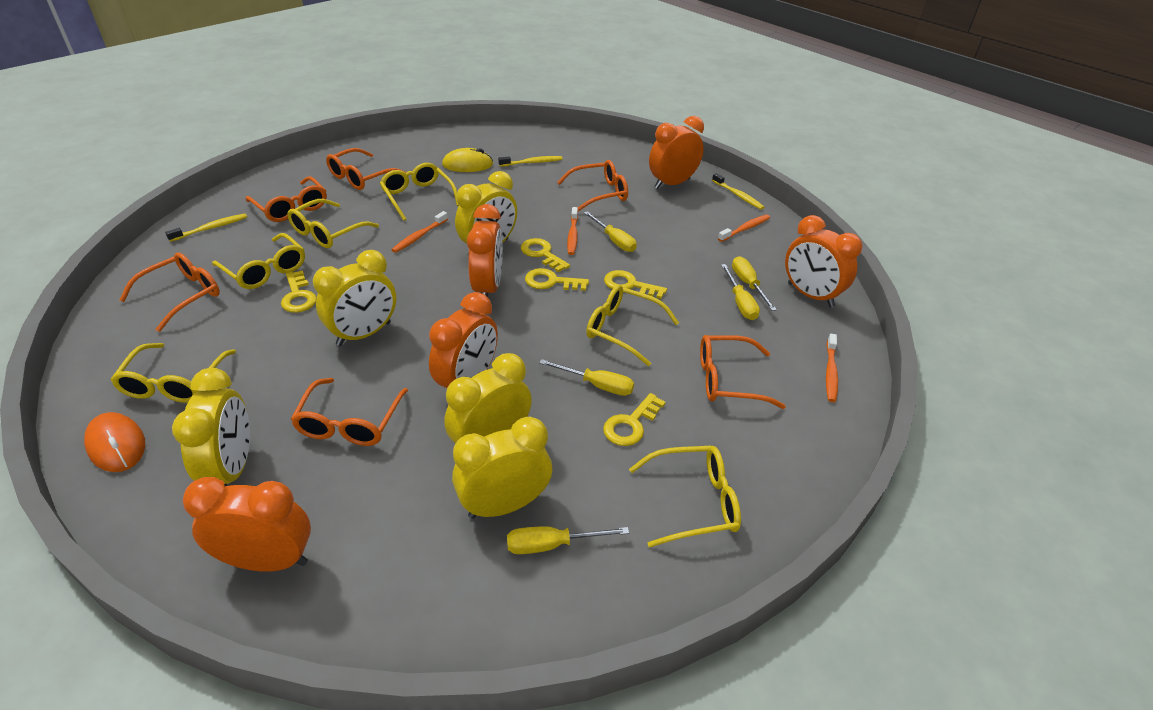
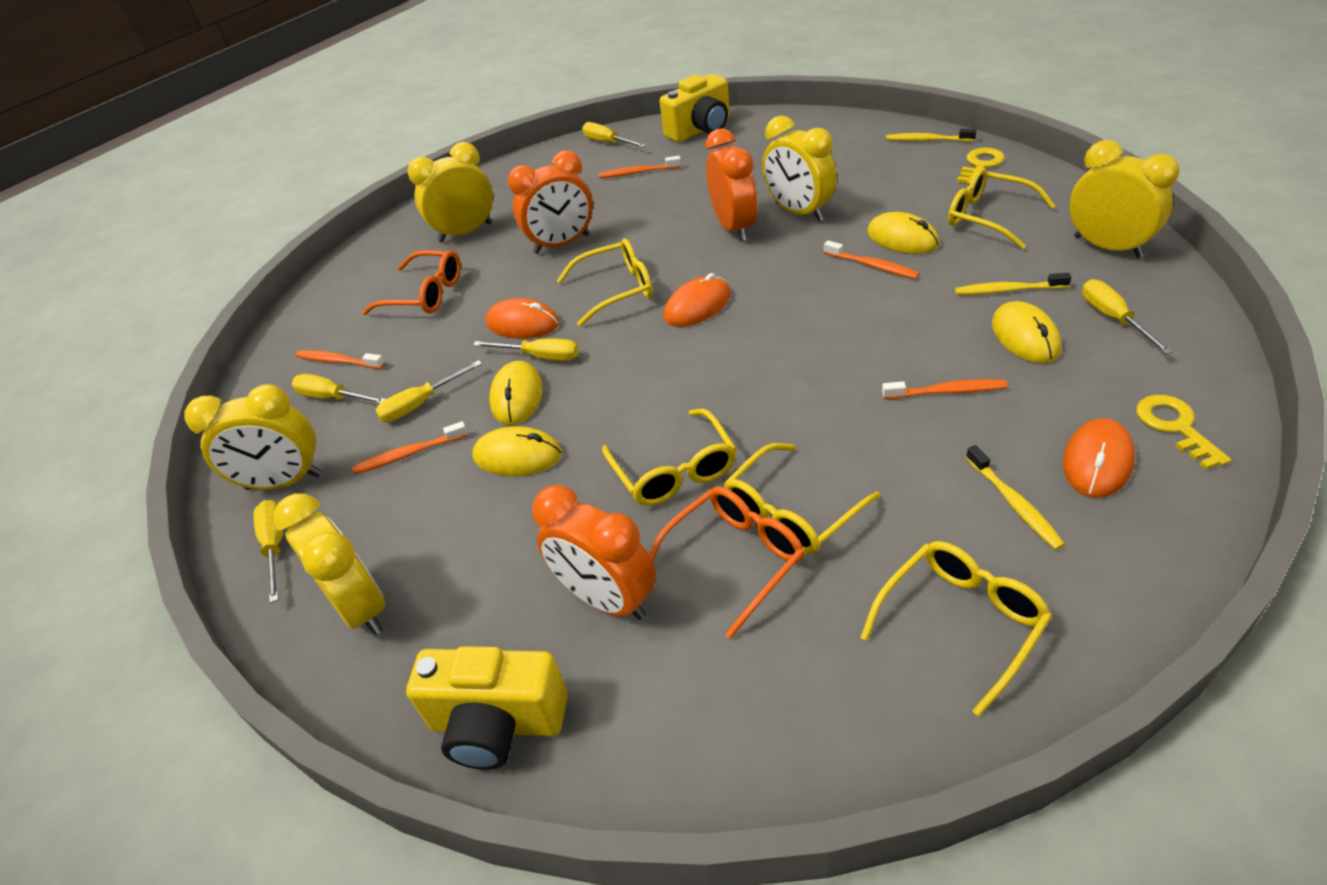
orange clock: 5 -> 3
orange glasses: 6 -> 2
orange mouse: 1 -> 3
orange toothbrush: 4 -> 5
yellow camera: 0 -> 2
yellow glasses: 6 -> 5
yellow key: 5 -> 2
yellow mouse: 1 -> 4
yellow screwdriver: 5 -> 6

